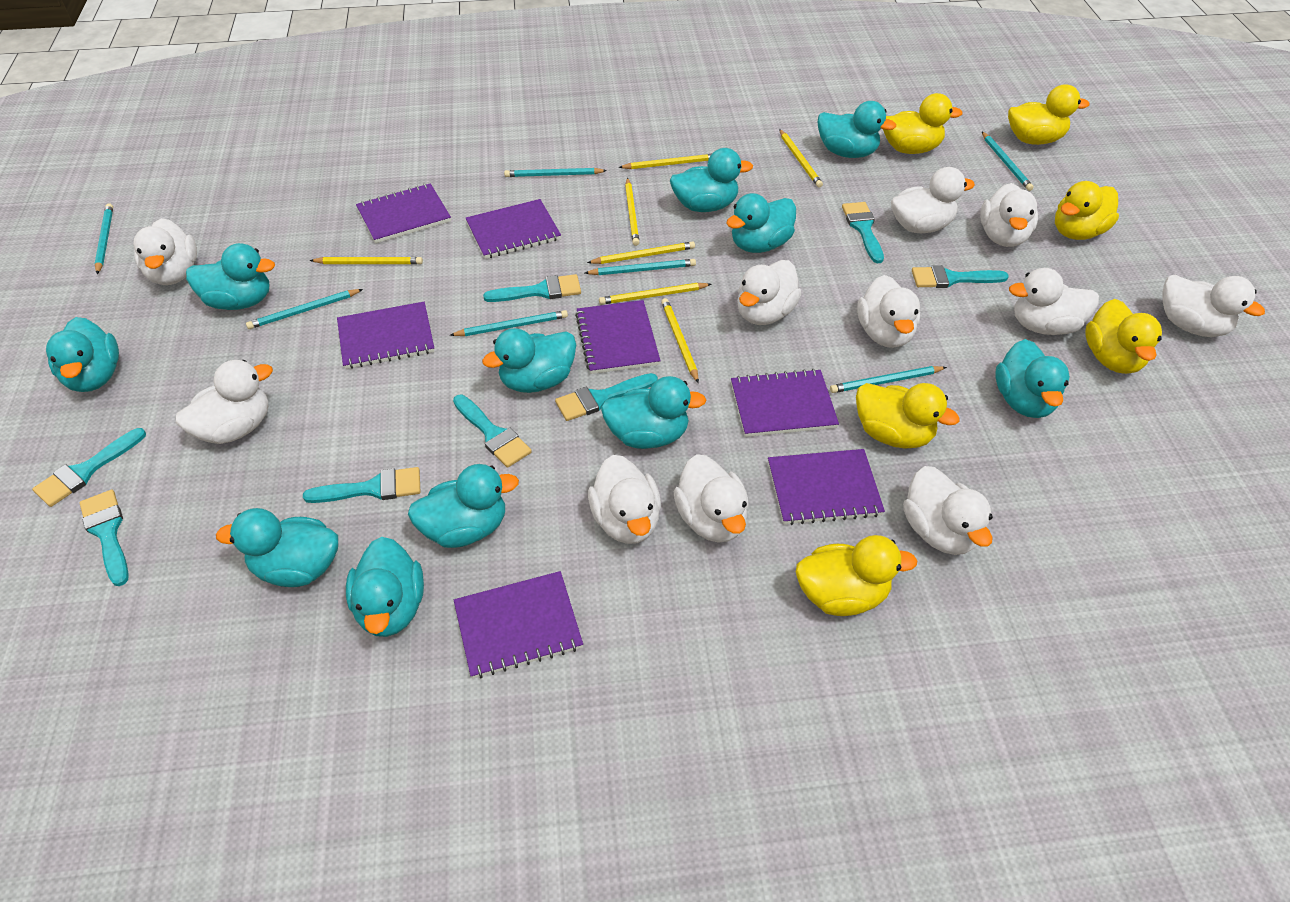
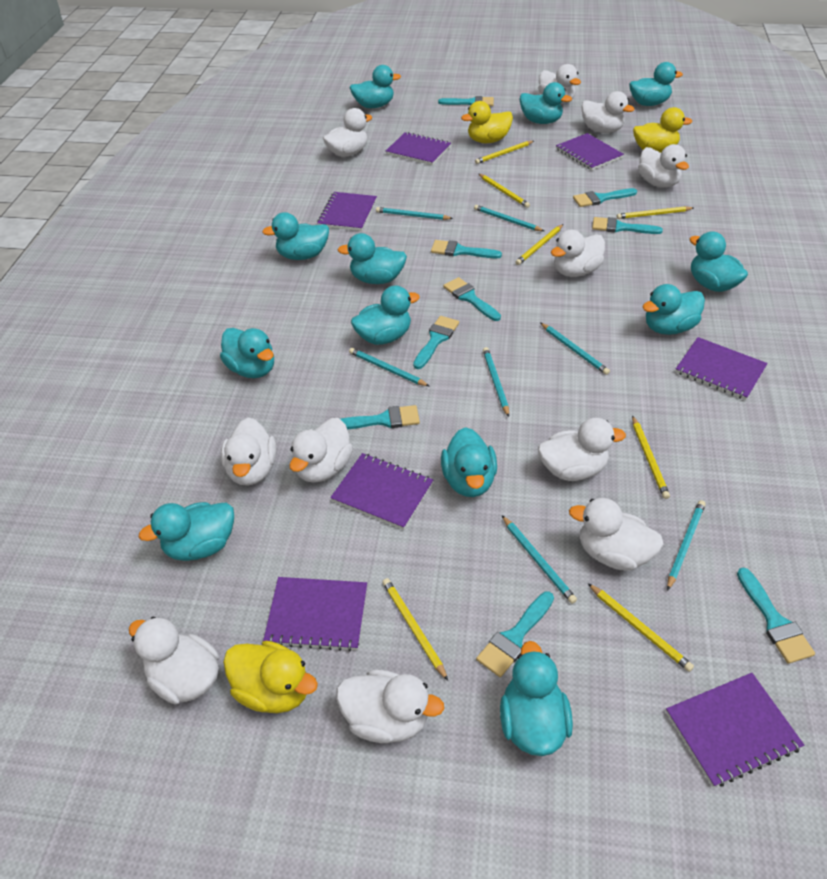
turquoise brush: 8 -> 9
turquoise duck: 11 -> 12
yellow duck: 6 -> 3

